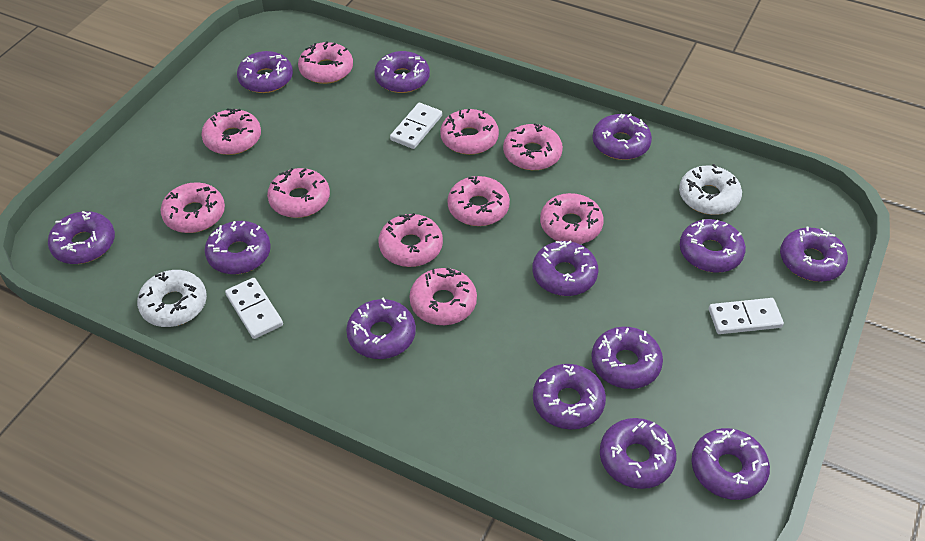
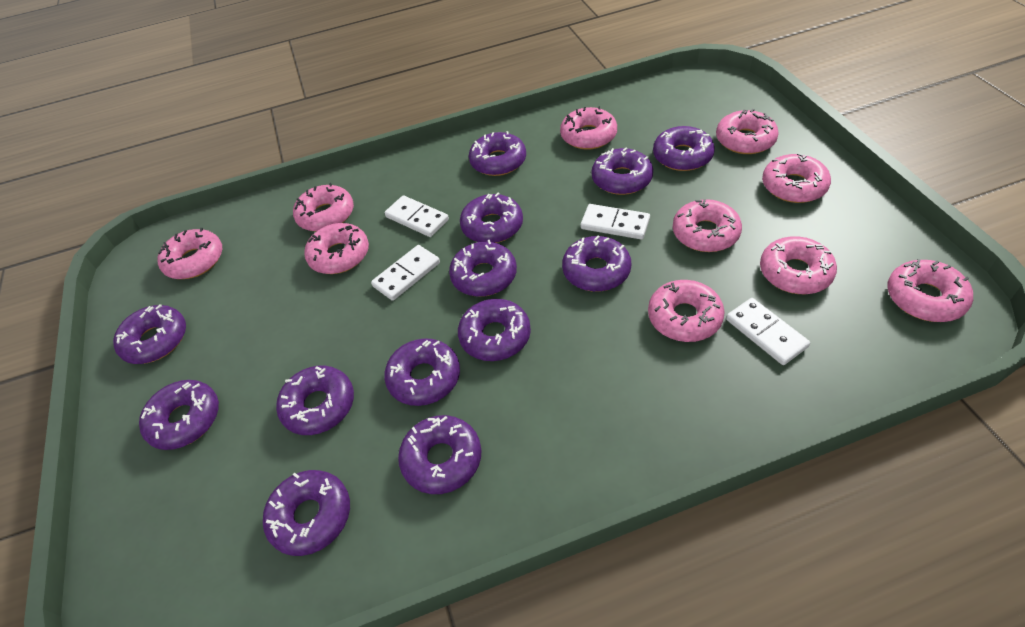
white domino: 3 -> 4
white donut: 2 -> 0

